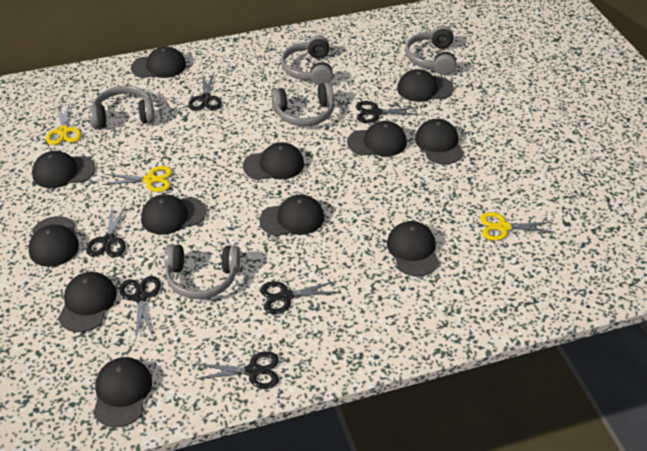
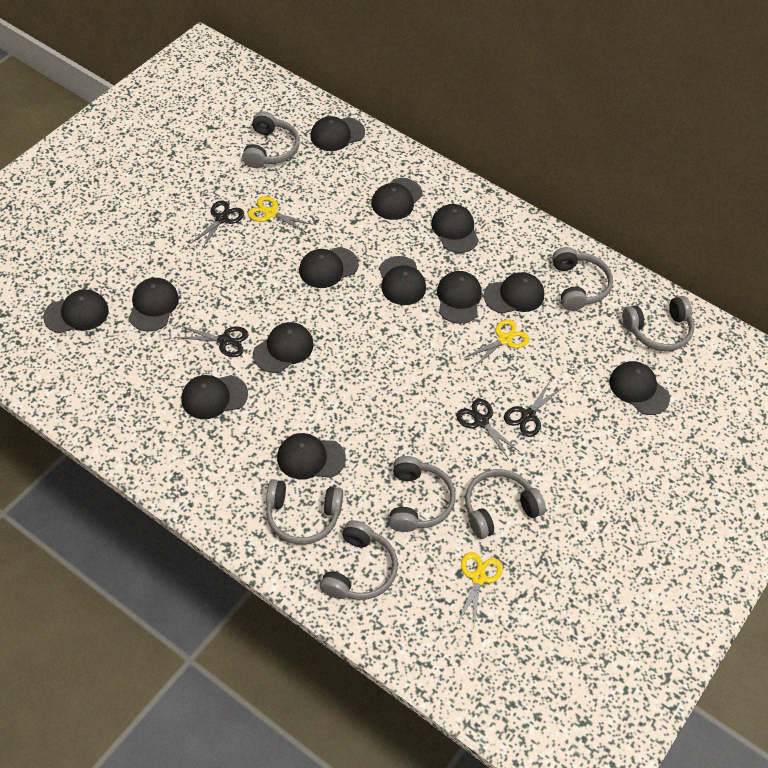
black cap: 12 -> 13
black scissors: 6 -> 4
grey headphones: 5 -> 7

